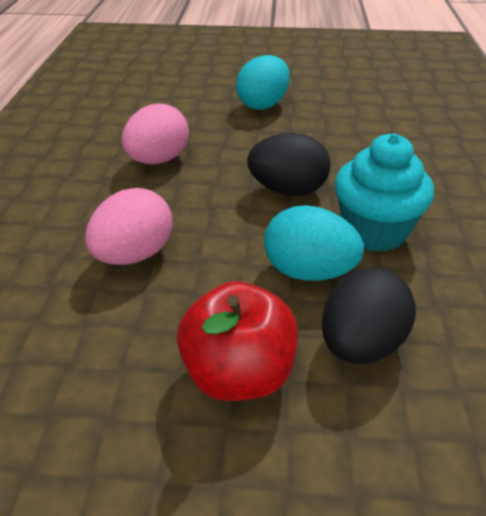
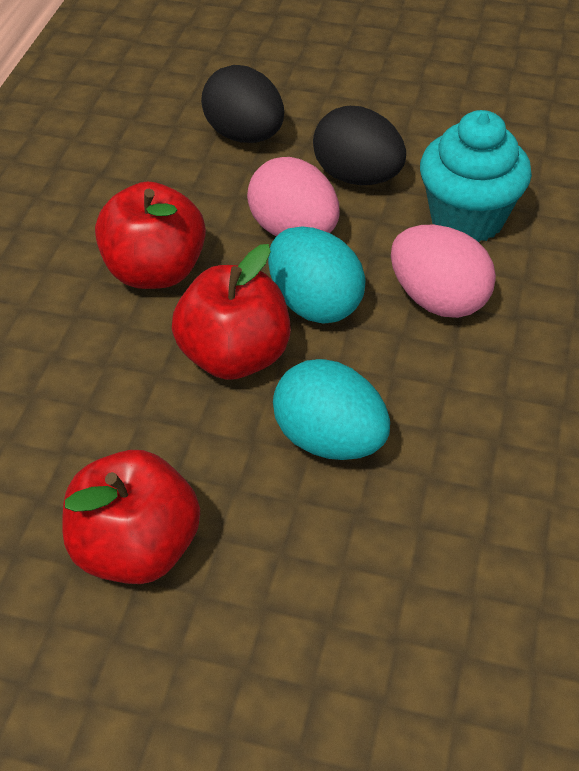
red apple: 1 -> 3

